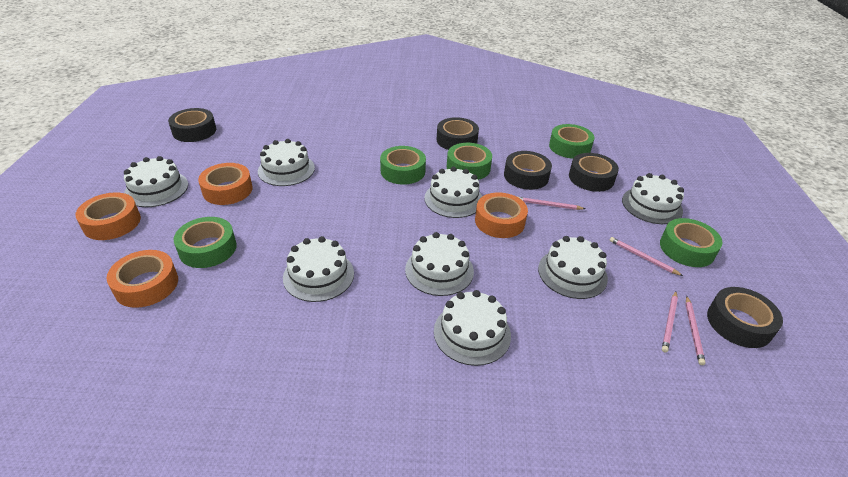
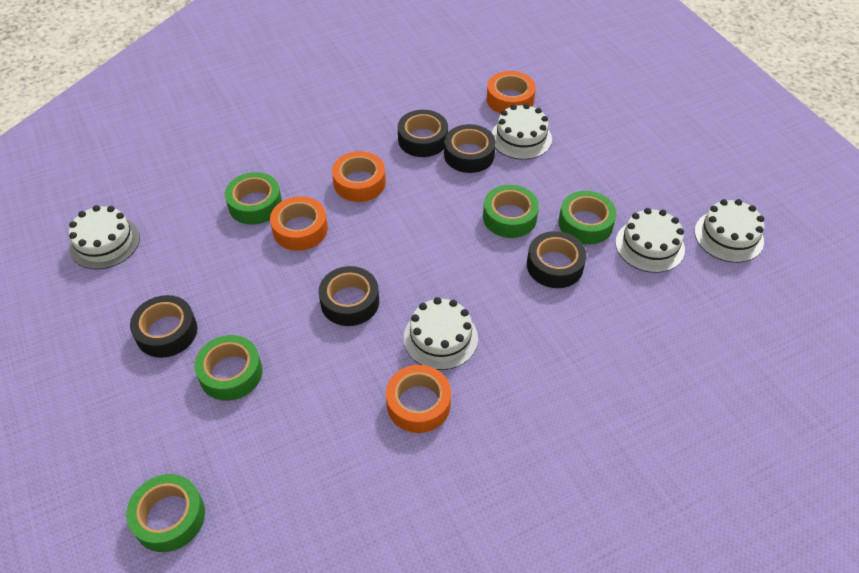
pink pencil: 4 -> 0
white cake: 8 -> 5

